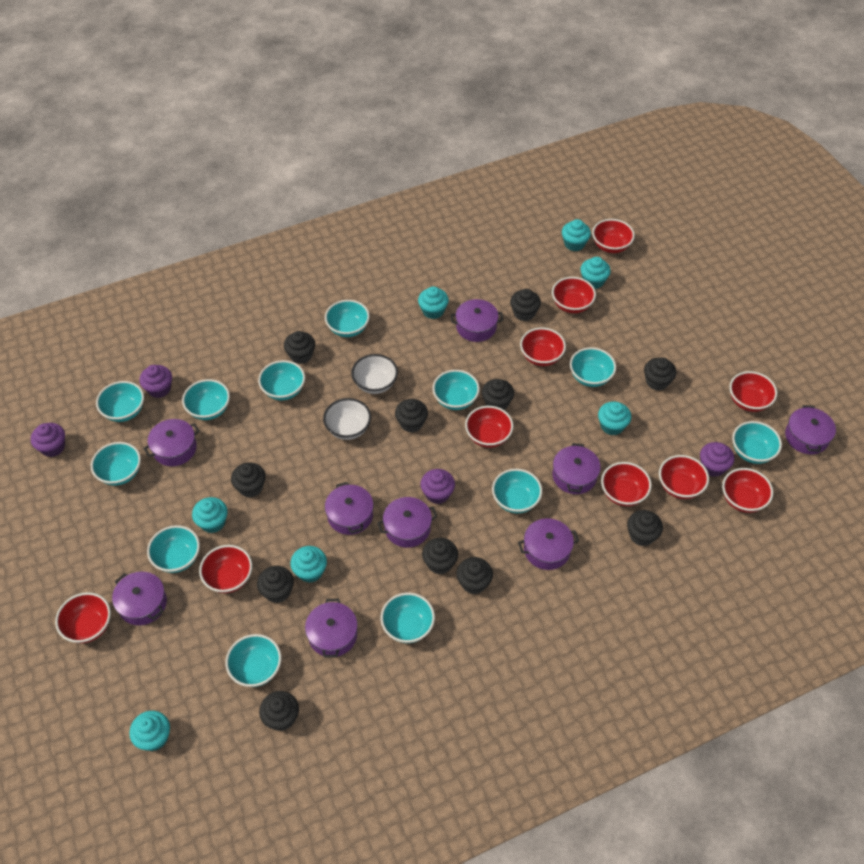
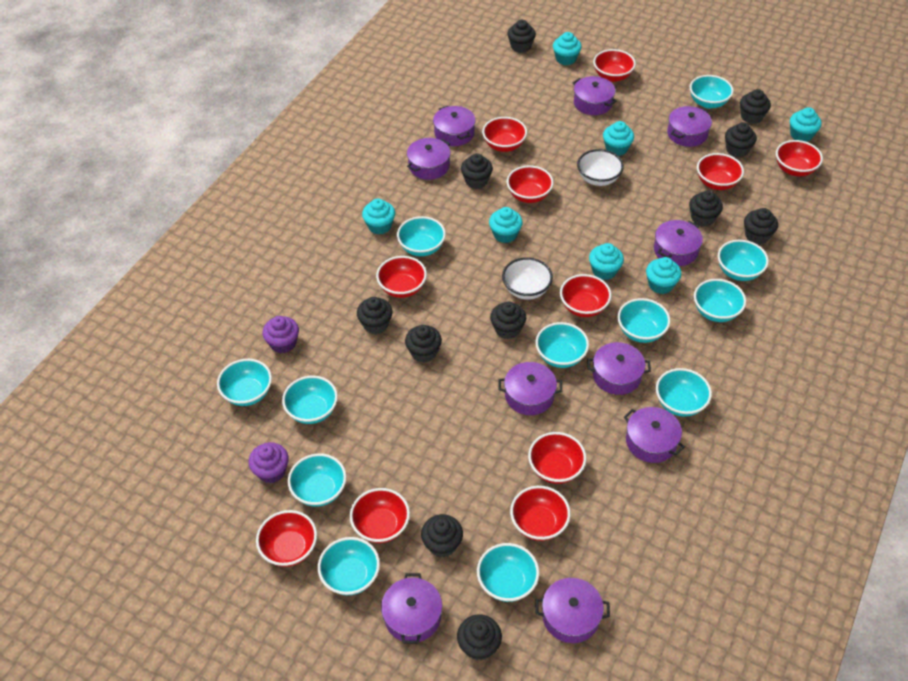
purple cupcake: 4 -> 2
purple pot: 9 -> 10
red bowl: 10 -> 11

